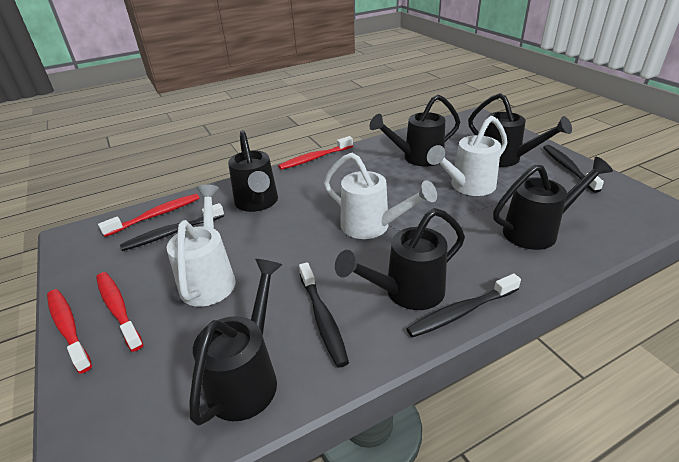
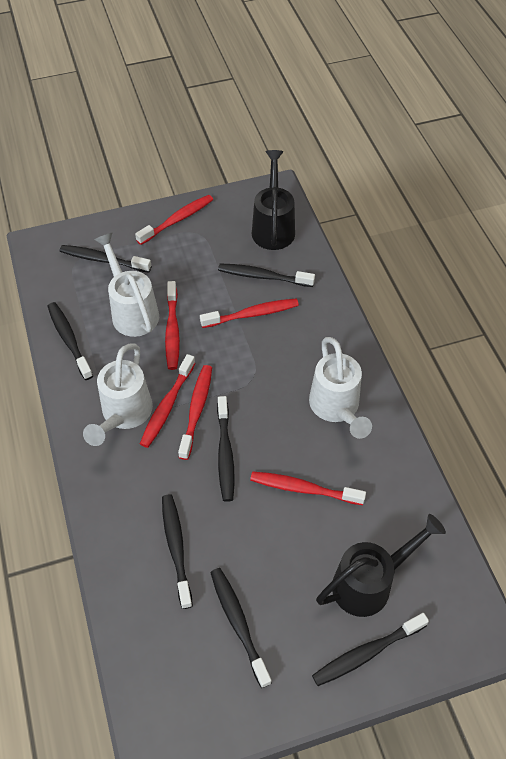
black toothbrush: 4 -> 7
black watering can: 6 -> 2
red toothbrush: 4 -> 6

